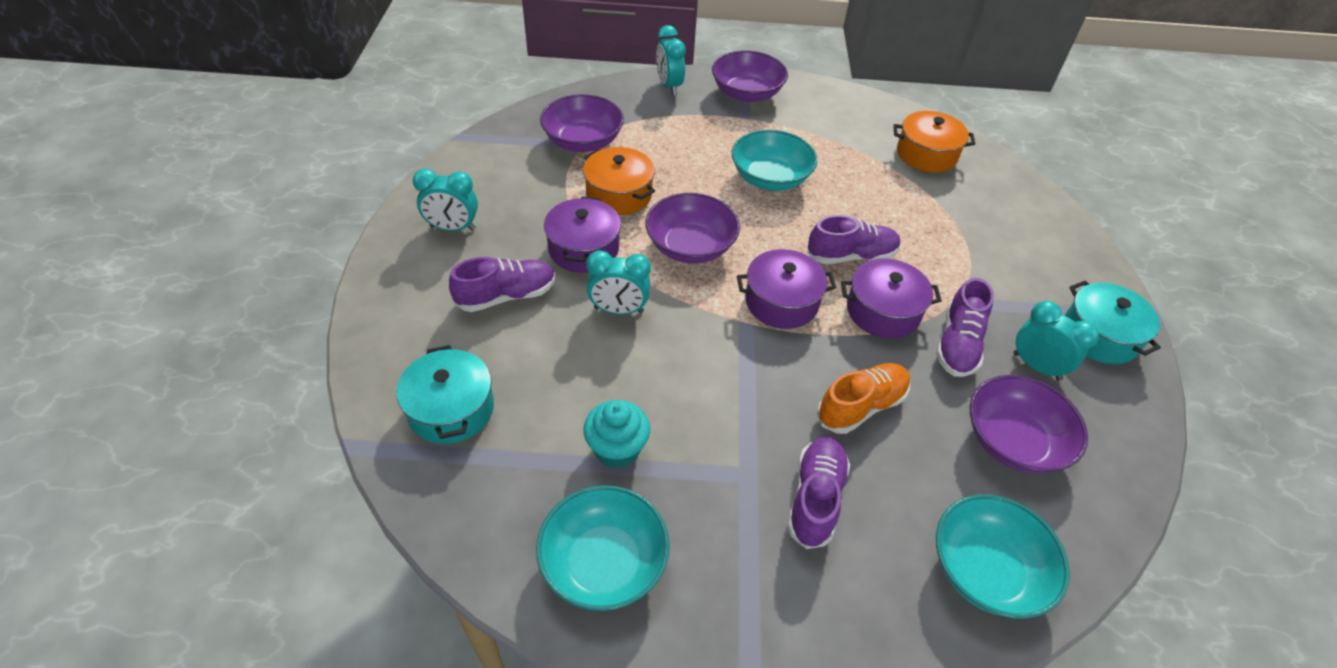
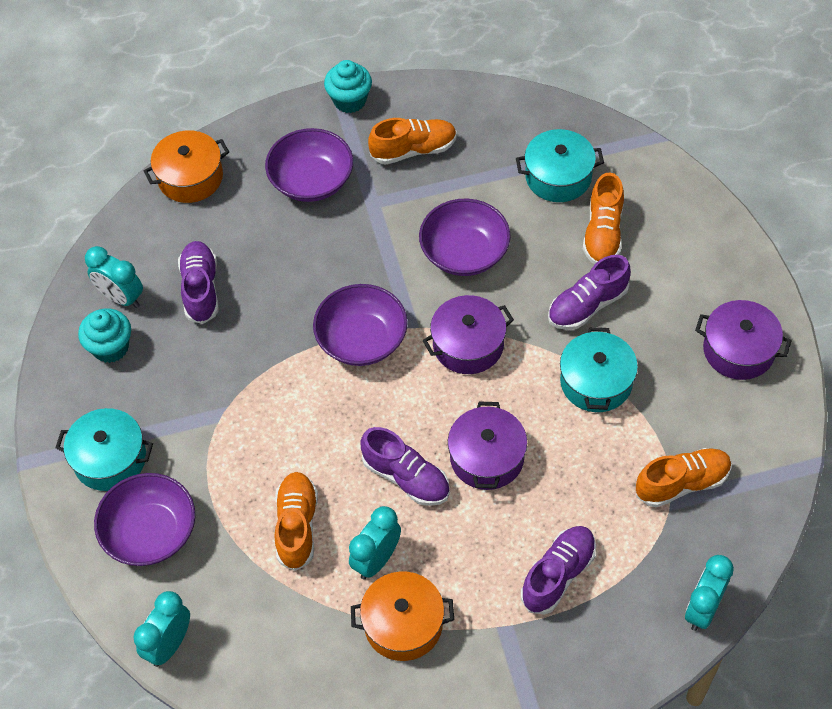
orange shoe: 1 -> 4
turquoise bowl: 3 -> 0
turquoise cupcake: 1 -> 2
turquoise pot: 2 -> 3

